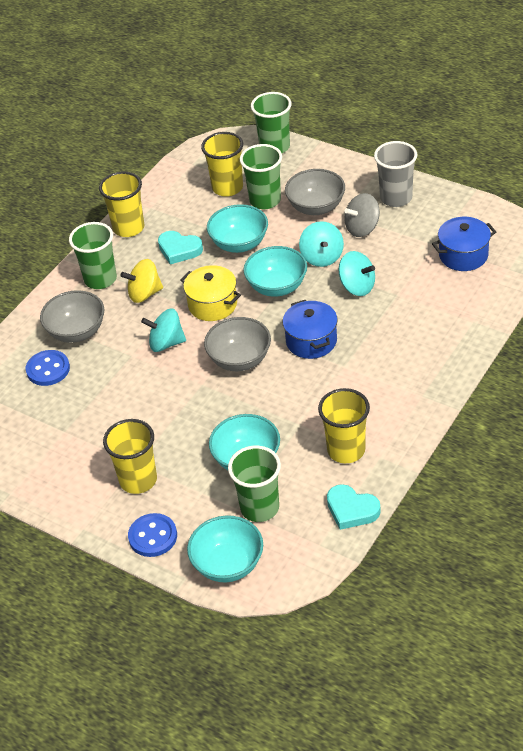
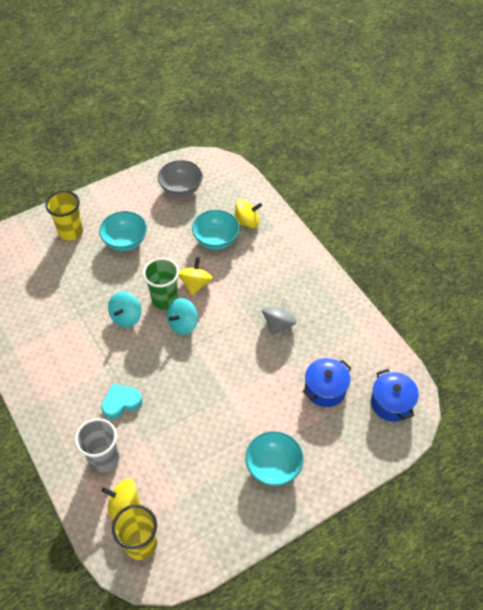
blue button: 2 -> 0
green cup: 4 -> 1
grey bowl: 3 -> 1
turquoise bowl: 4 -> 3
turquoise heart: 2 -> 1
turquoise spinning top: 3 -> 2
yellow cup: 4 -> 2
yellow pot: 1 -> 0
yellow spinning top: 1 -> 3

